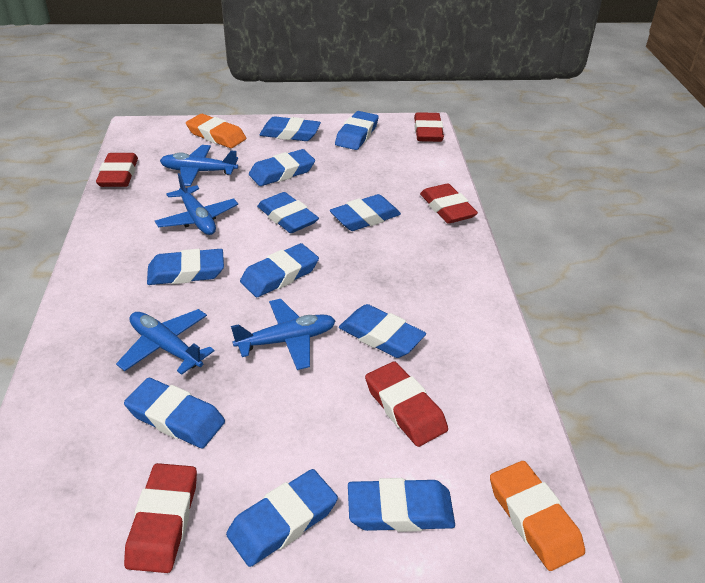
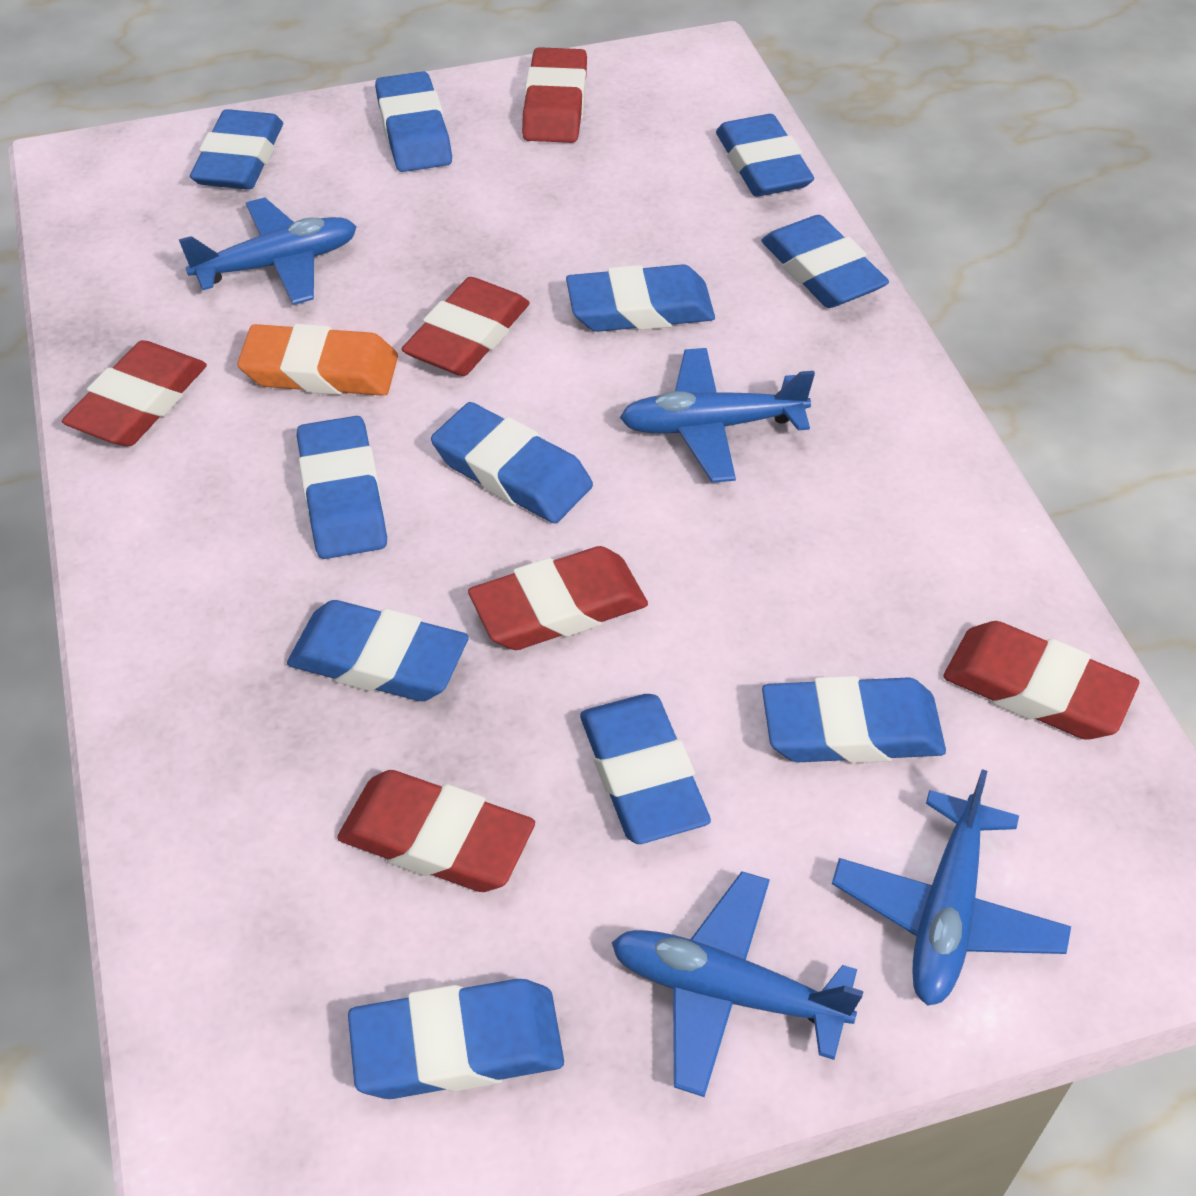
orange eraser: 2 -> 1
red eraser: 5 -> 6

